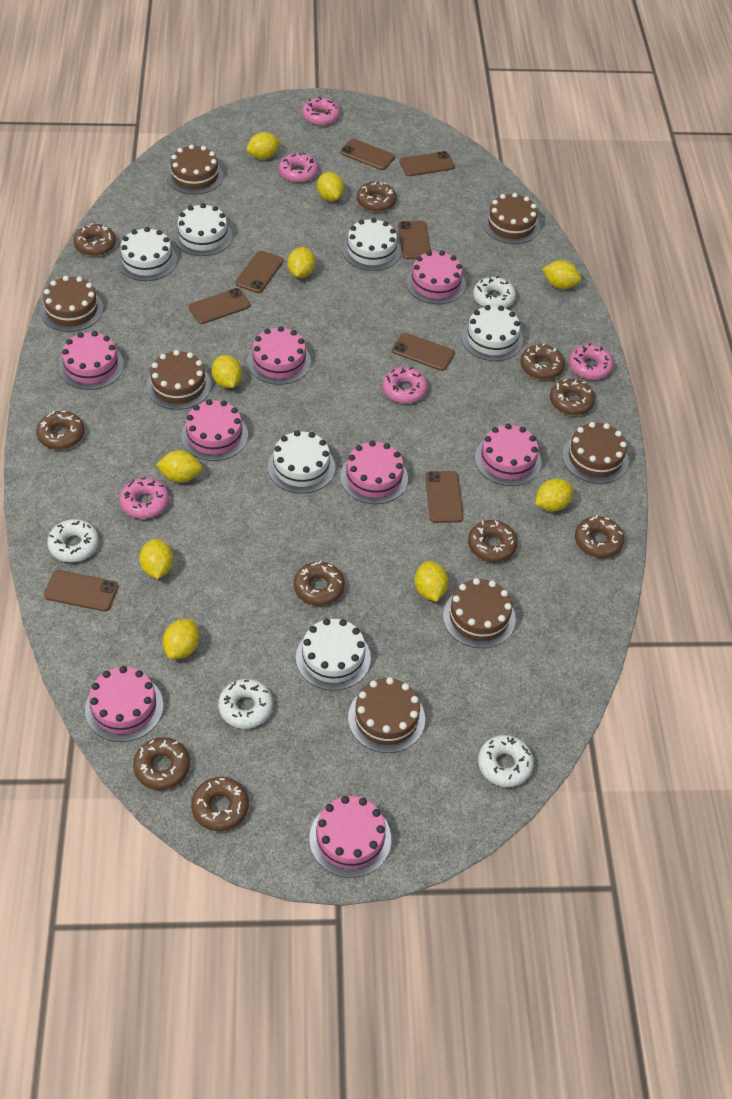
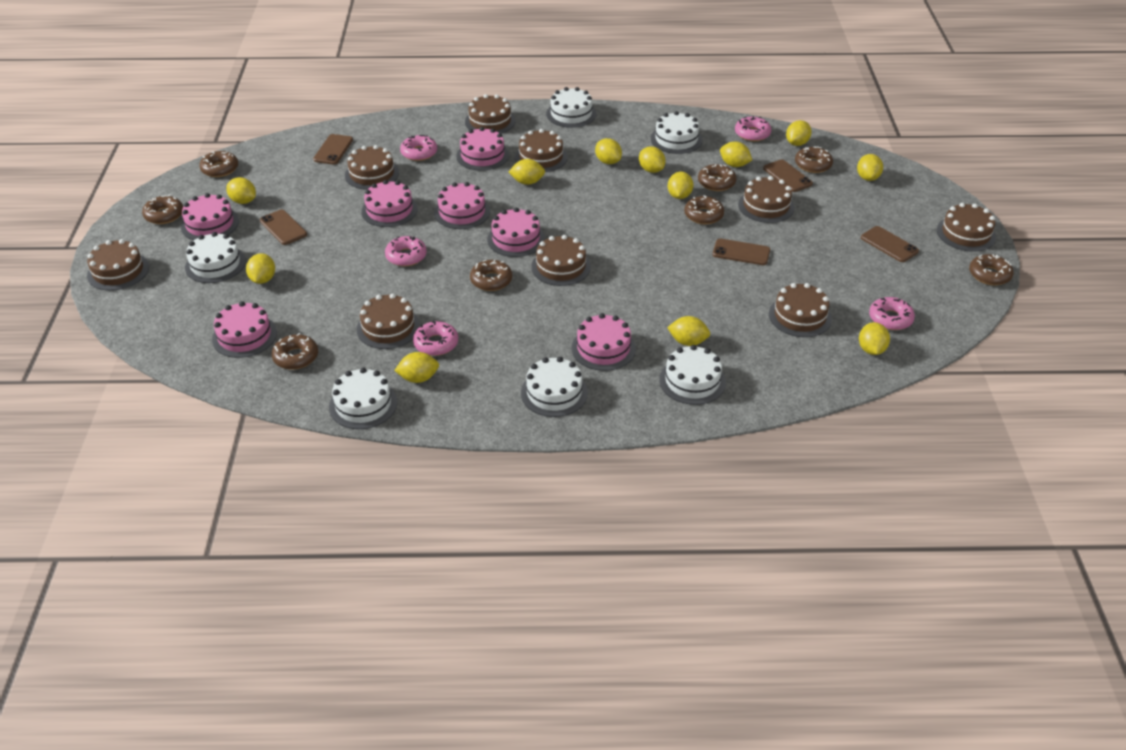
brown cake: 7 -> 9
brown donut: 10 -> 8
brown phone: 8 -> 5
pink cake: 8 -> 7
white donut: 4 -> 0
yellow lemon: 10 -> 12

